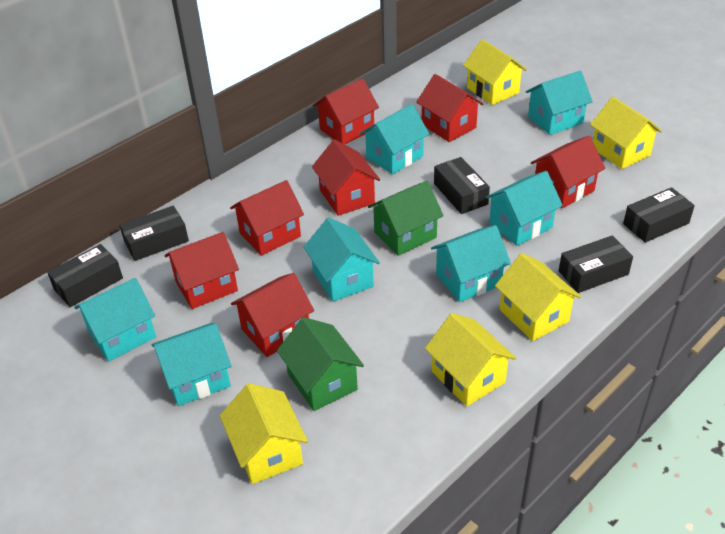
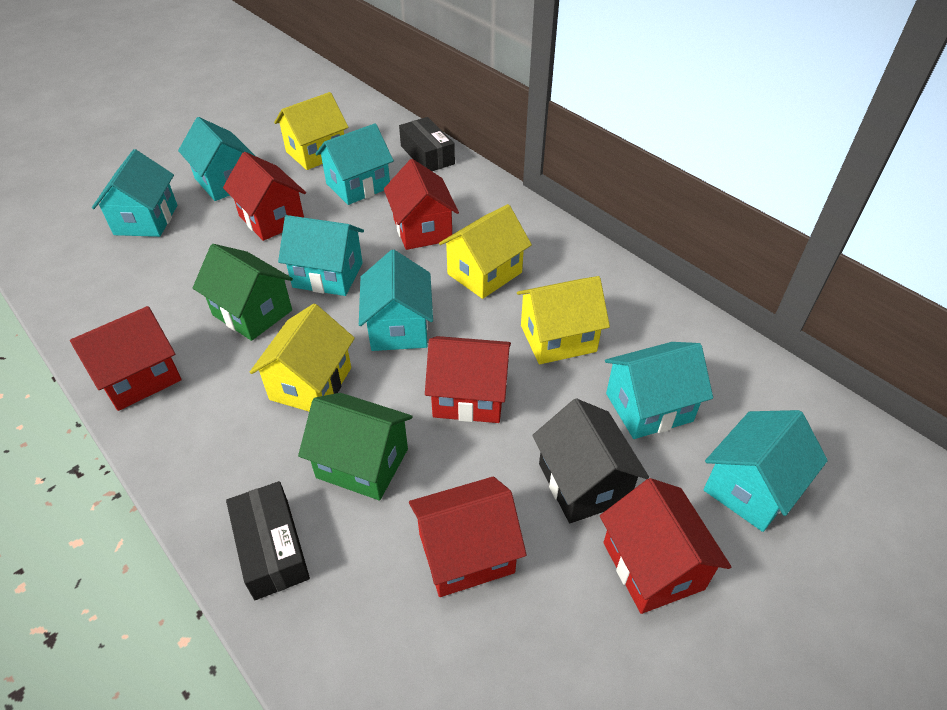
black box: 5 -> 2
black house: 0 -> 1
red house: 7 -> 6
yellow house: 5 -> 4

